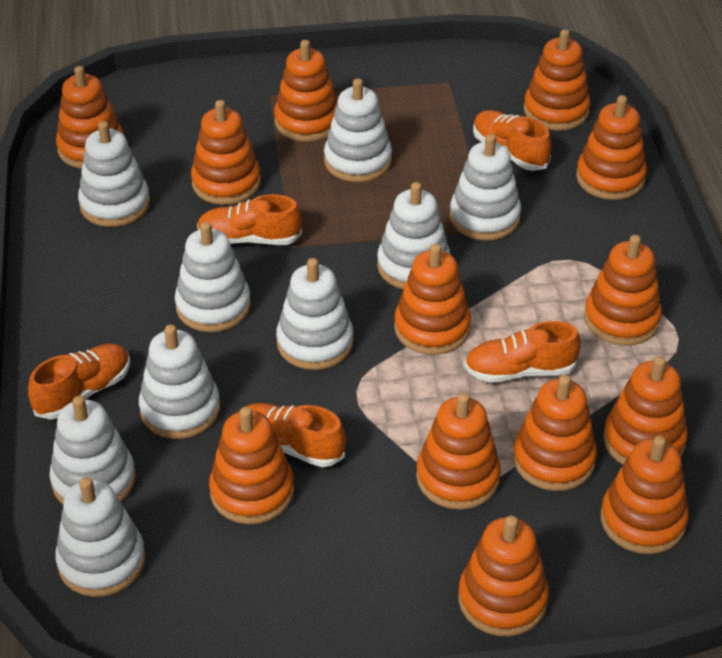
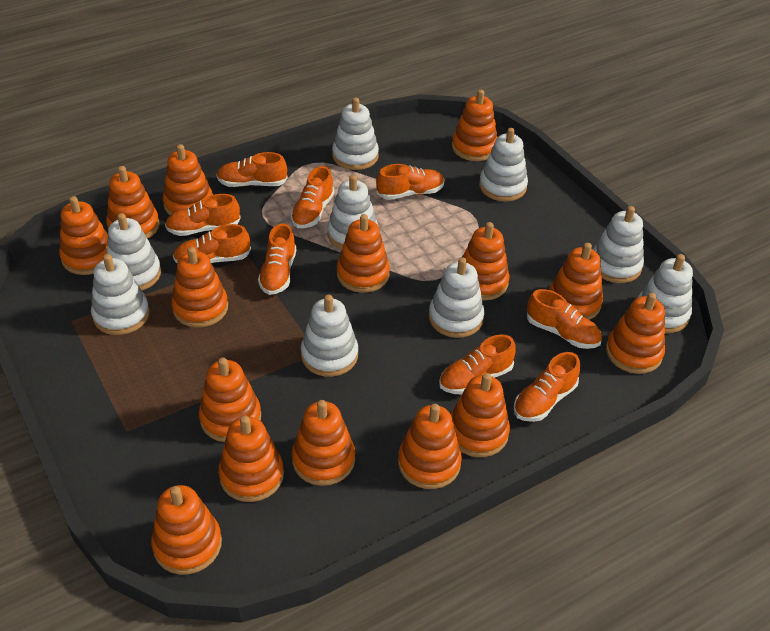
orange shoe: 5 -> 9
orange stacking toy: 13 -> 15

